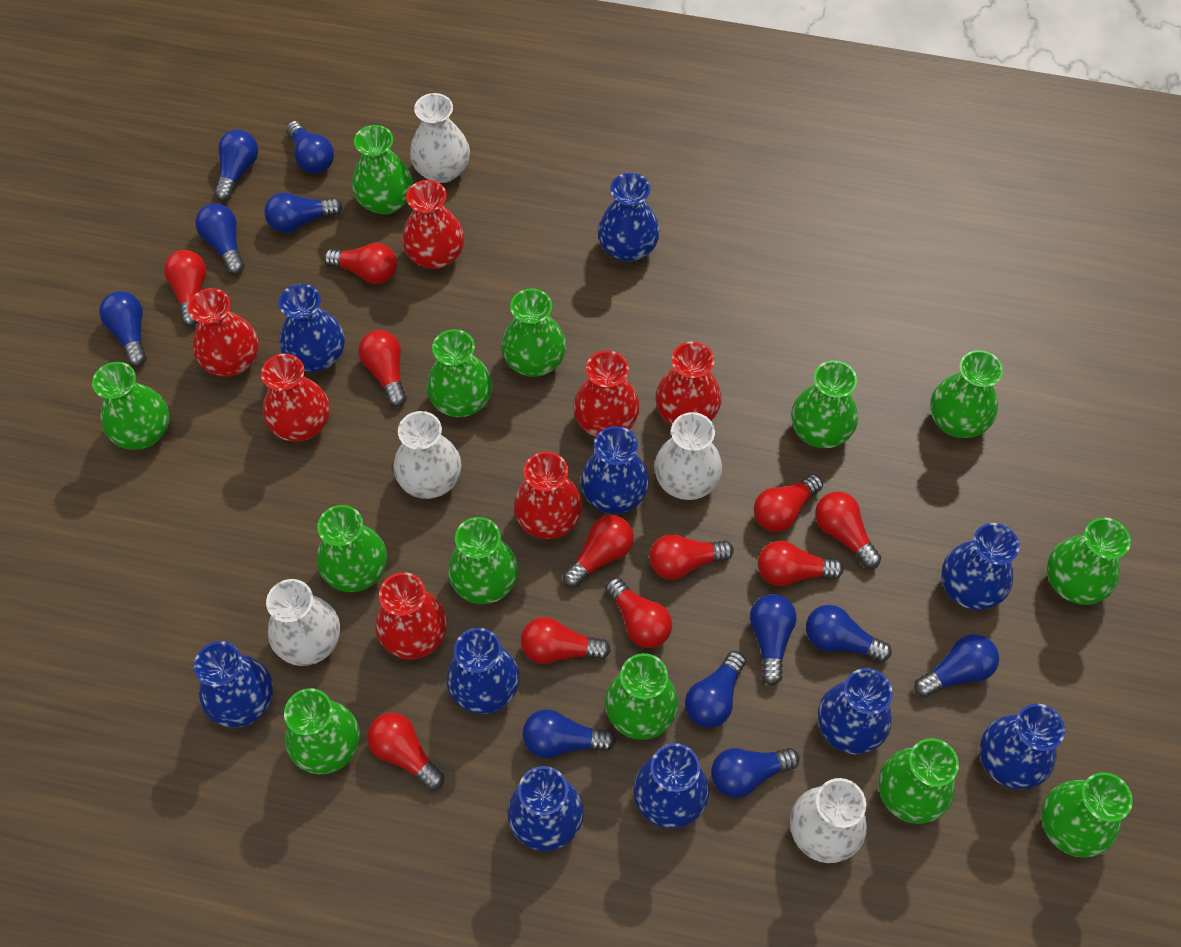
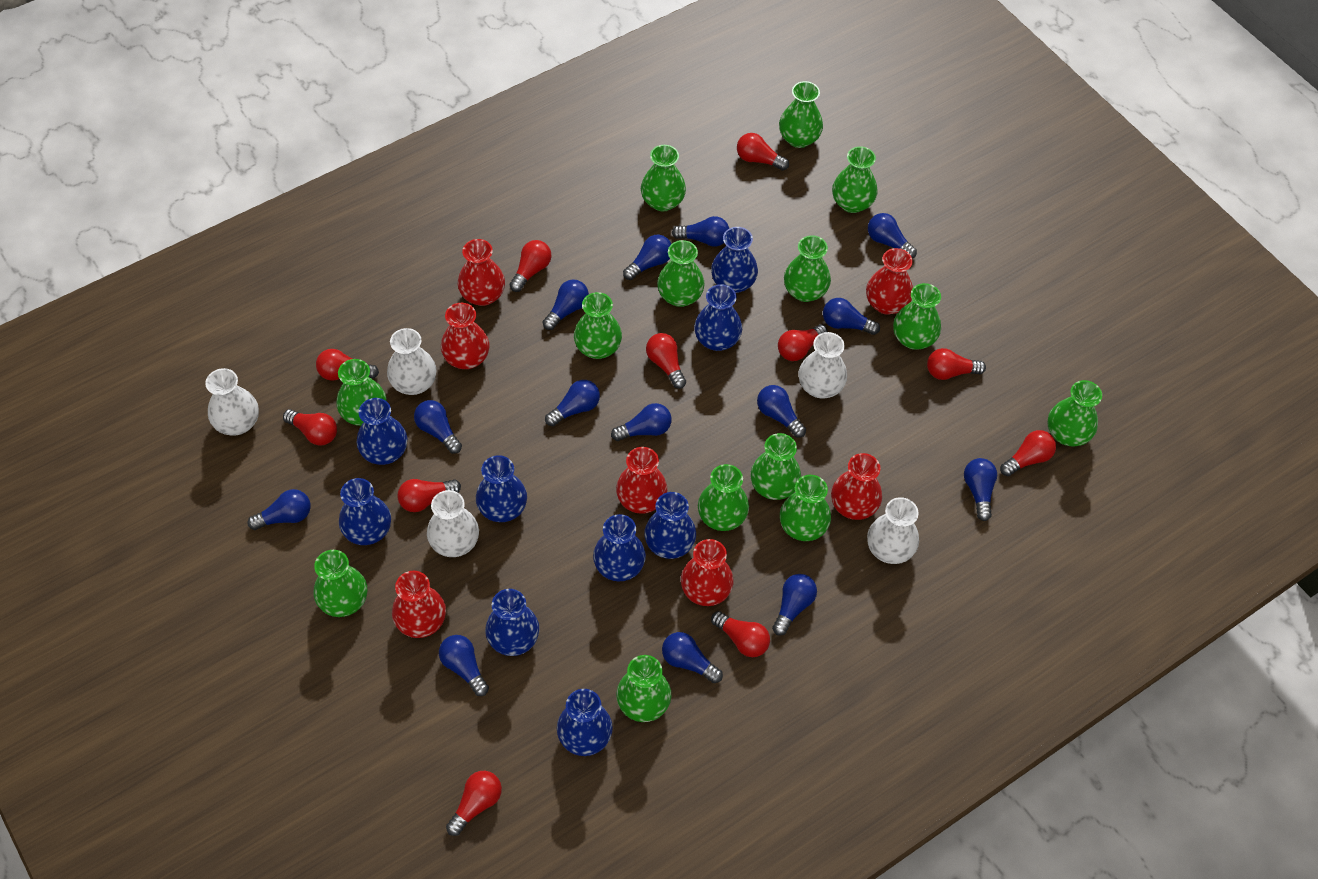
blue light bulb: 11 -> 14
blue vase: 10 -> 9
green vase: 13 -> 14

